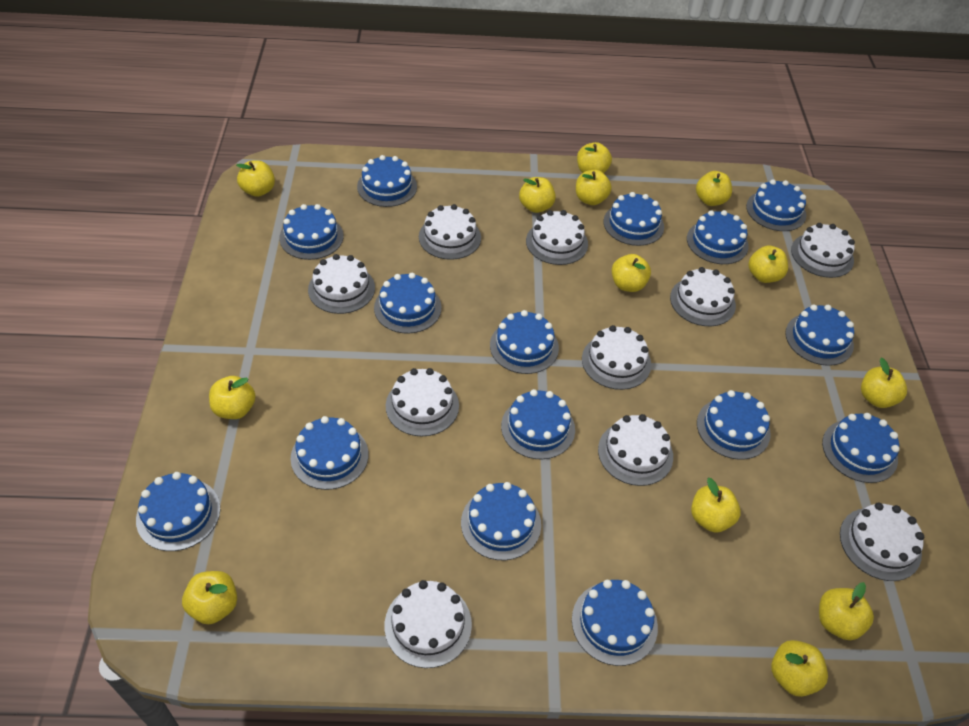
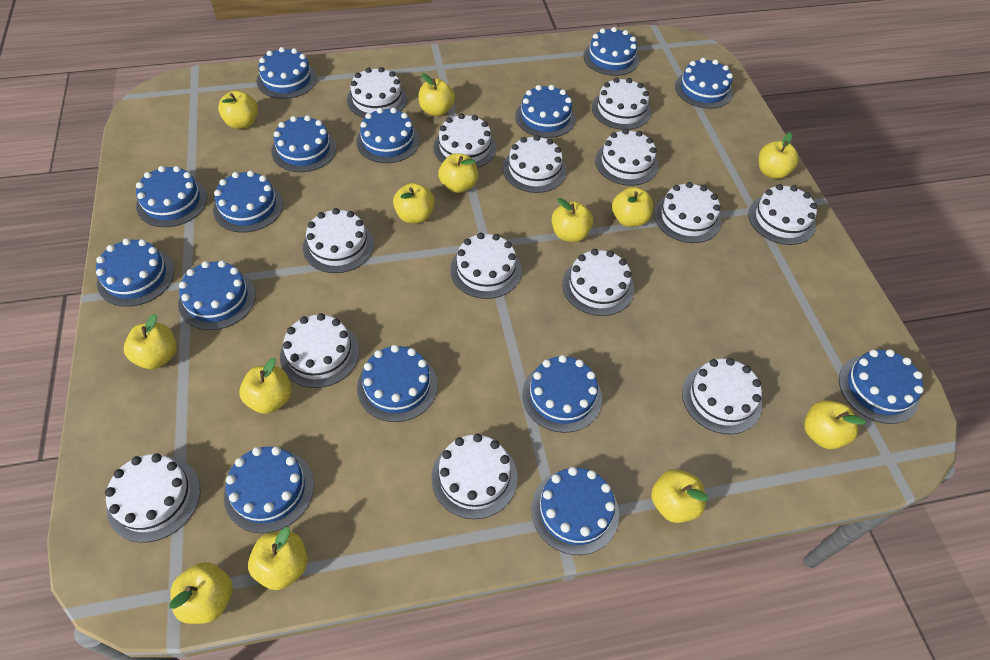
white cake: 10 -> 14

